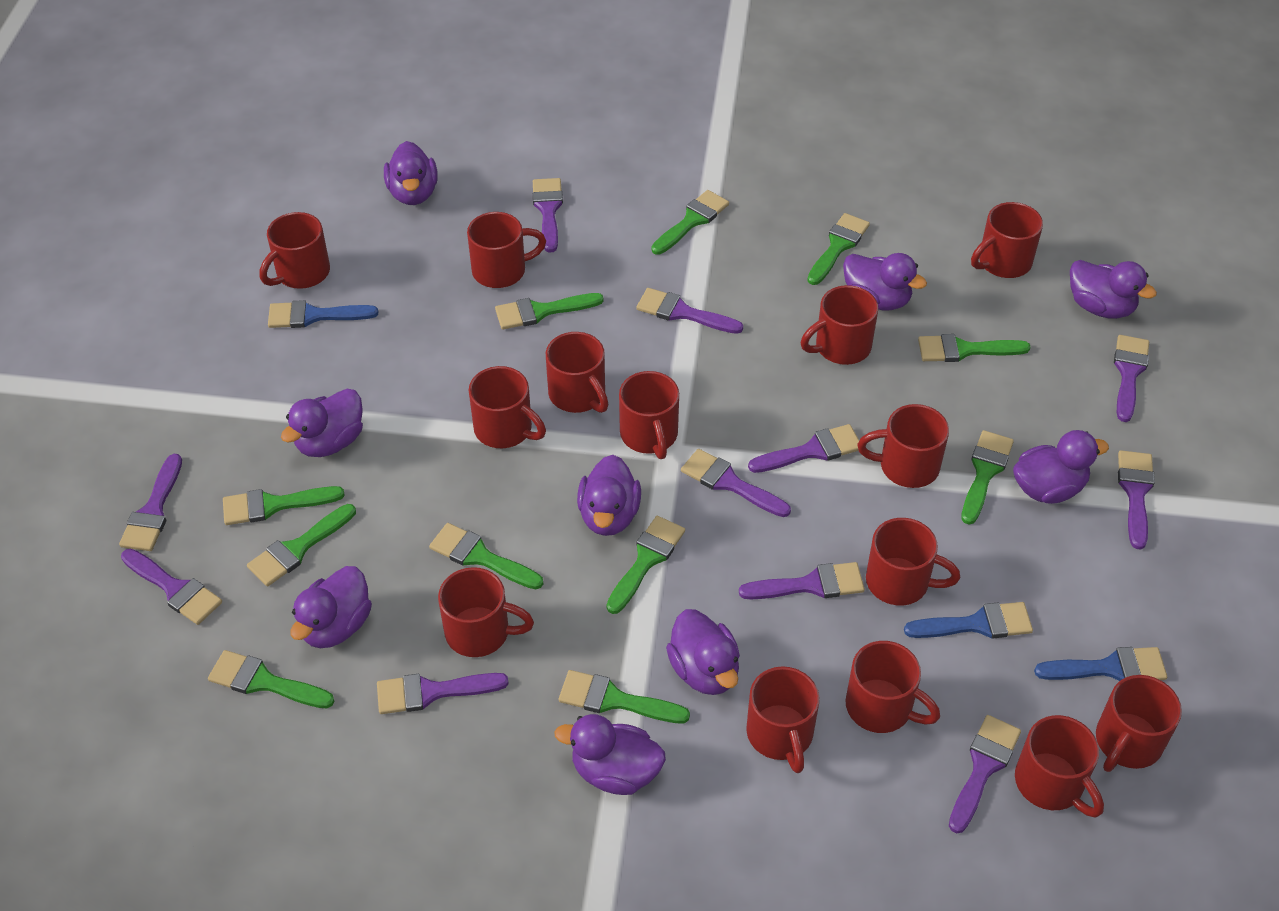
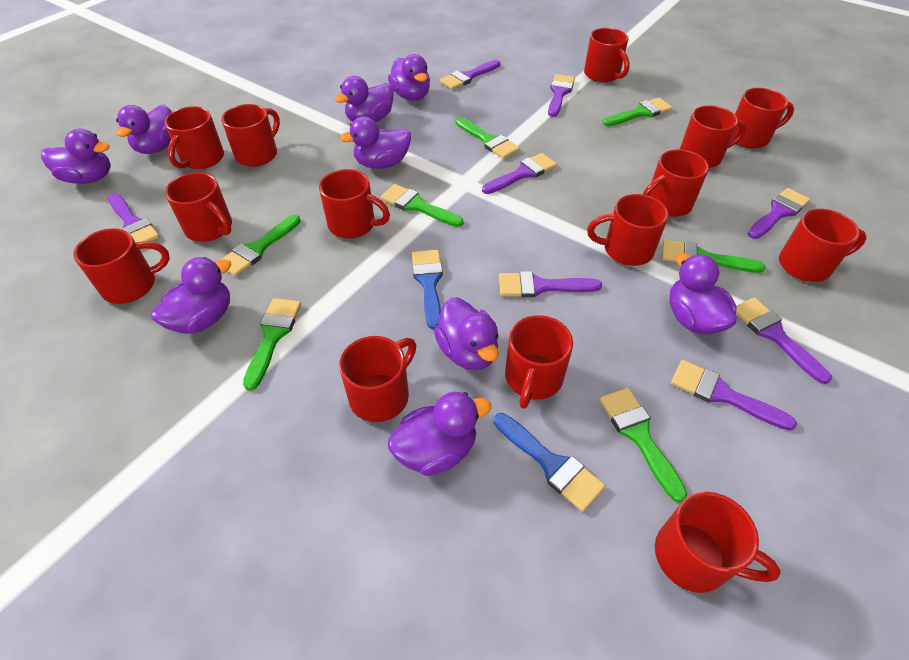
blue brush: 3 -> 2
green brush: 11 -> 7
purple brush: 11 -> 8

